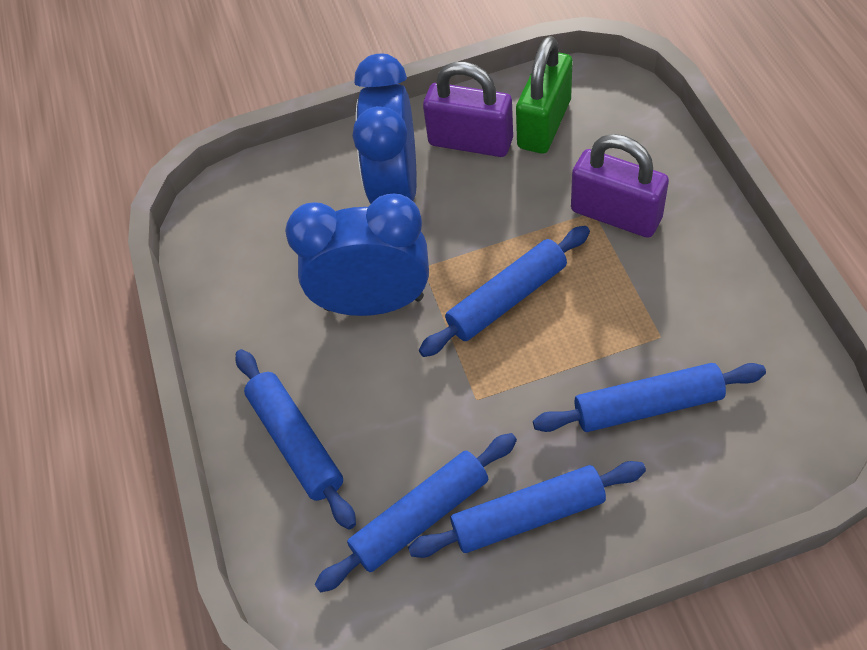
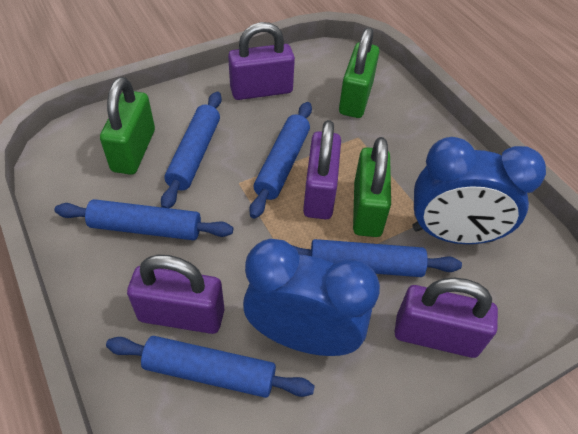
green padlock: 1 -> 3
purple padlock: 2 -> 4

